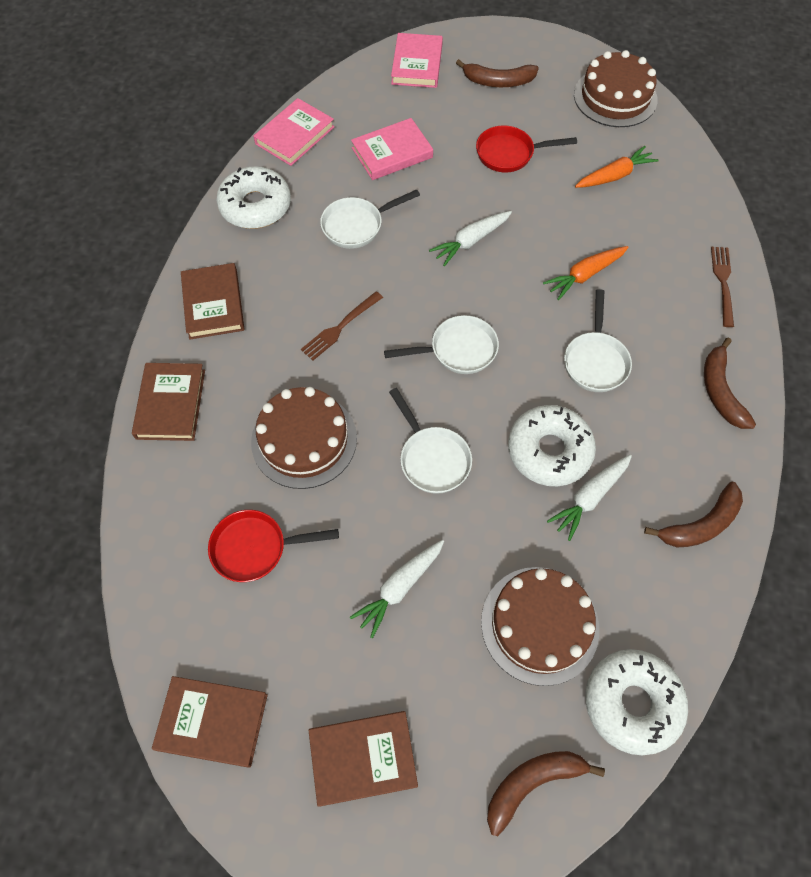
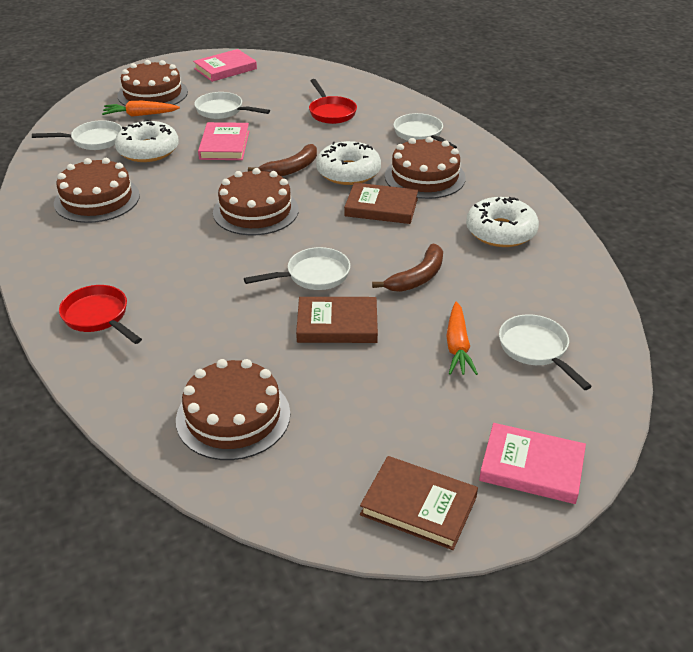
brown banana: 4 -> 2
brown book: 4 -> 3
brown cake: 3 -> 5
brown fork: 2 -> 0
white carrot: 3 -> 0
white pan: 4 -> 5

